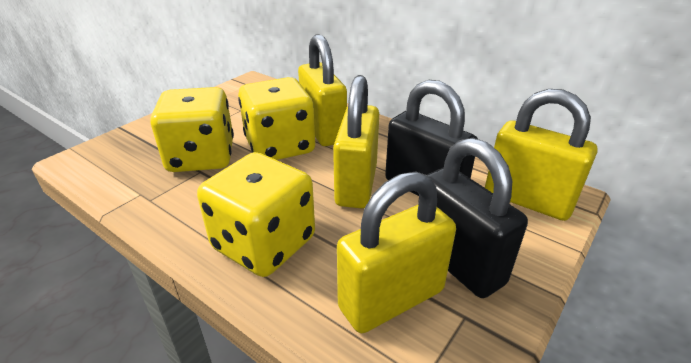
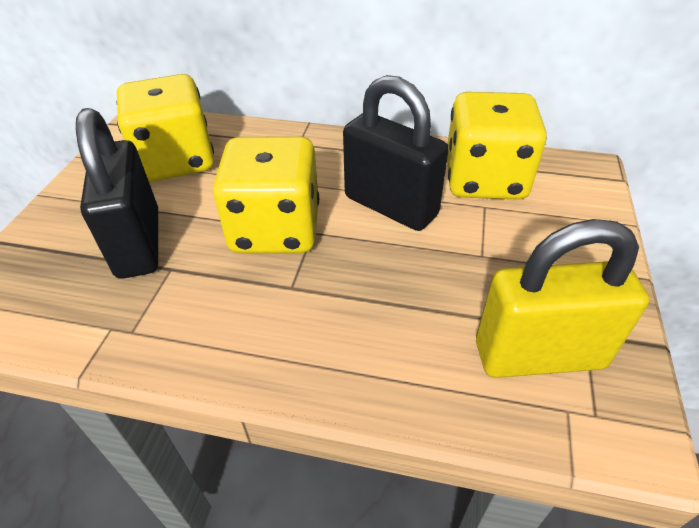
yellow padlock: 4 -> 1

